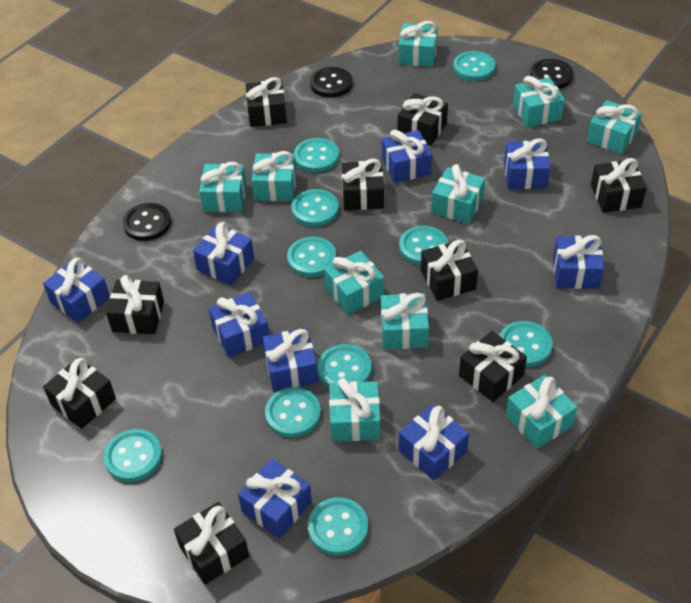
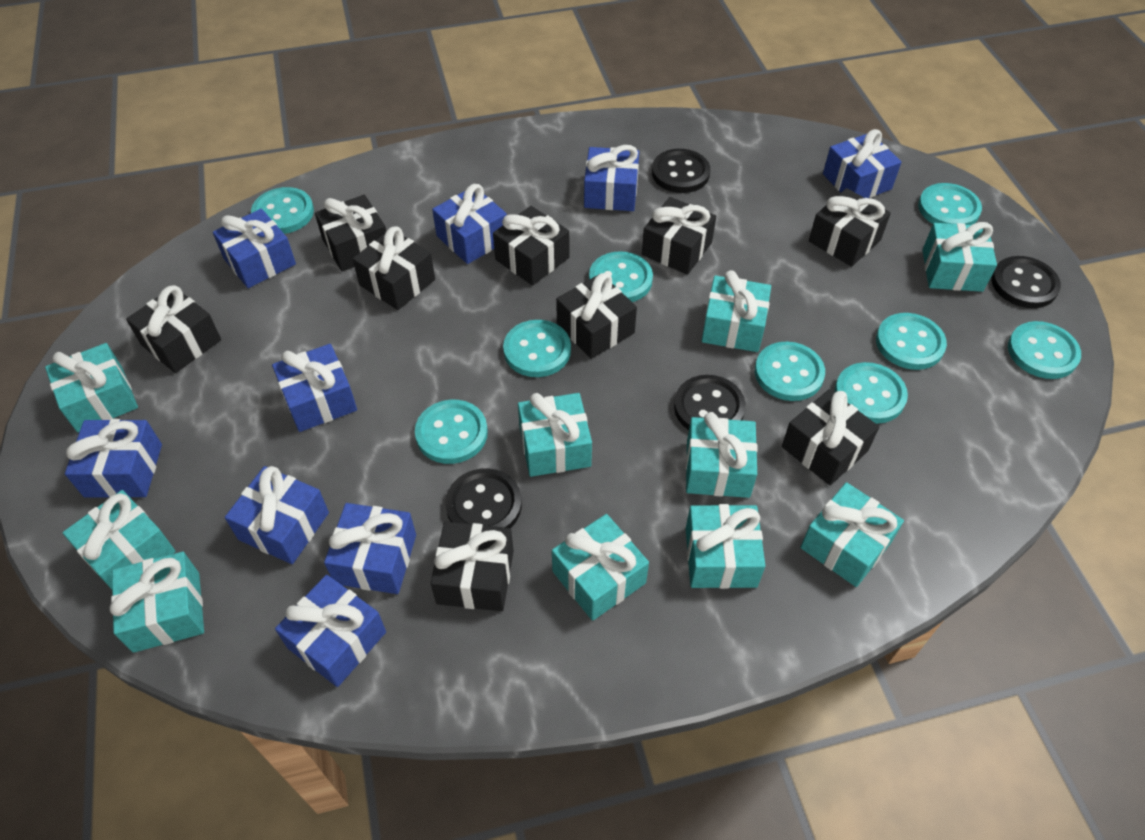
black button: 3 -> 4
turquoise button: 10 -> 9

